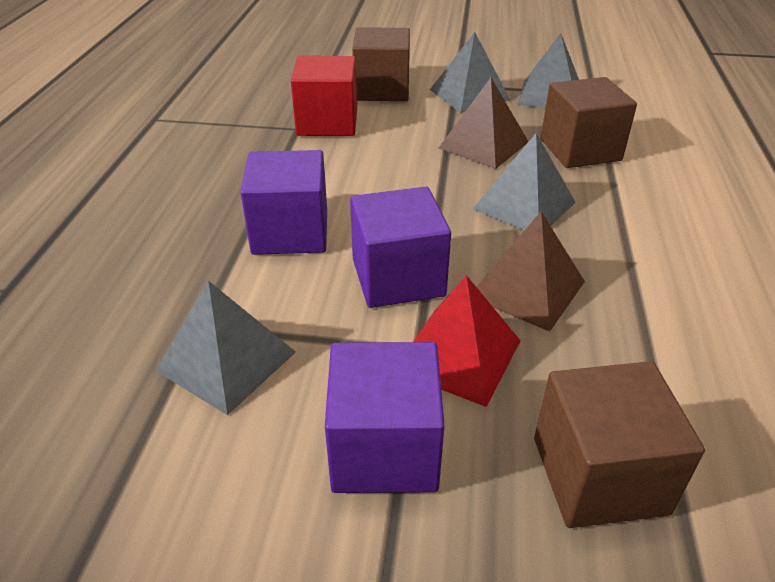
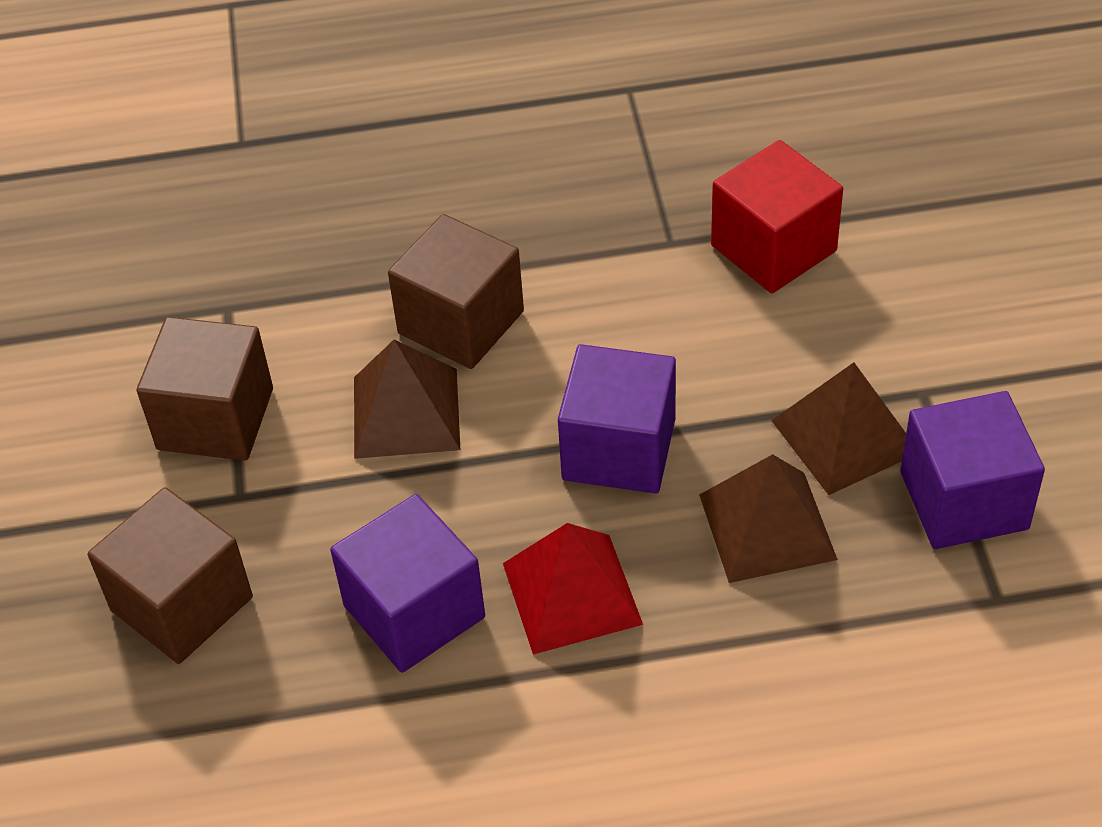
brown pyramid: 2 -> 3
grey pyramid: 4 -> 0

